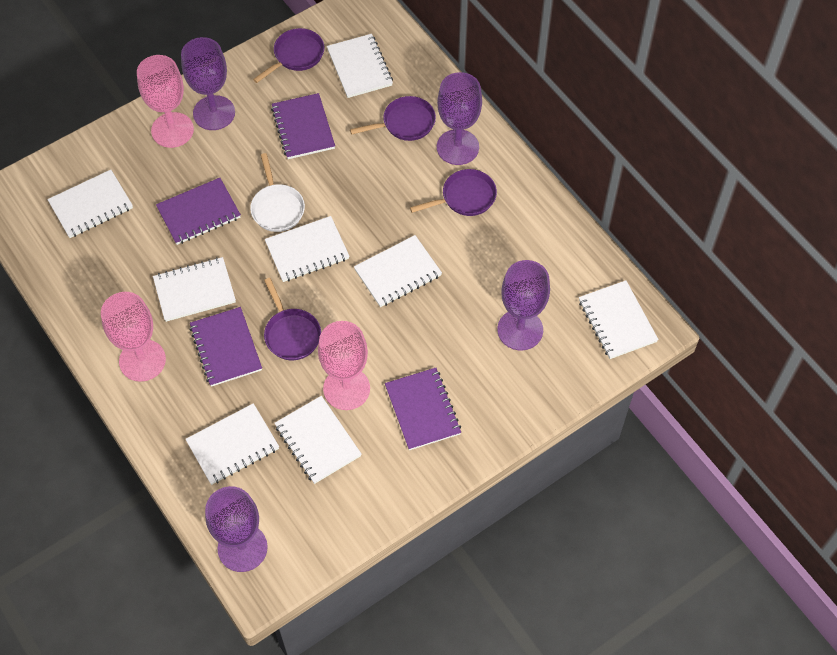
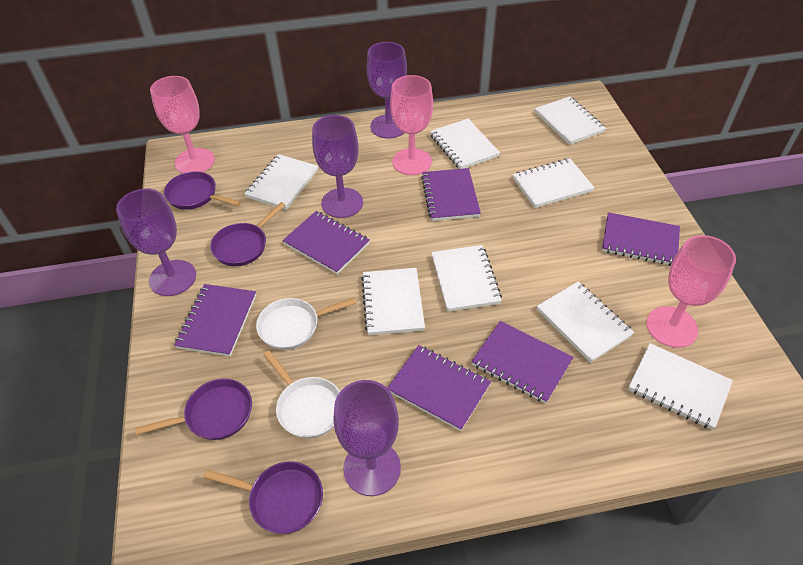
purple notebook: 4 -> 6
white pan: 1 -> 2

